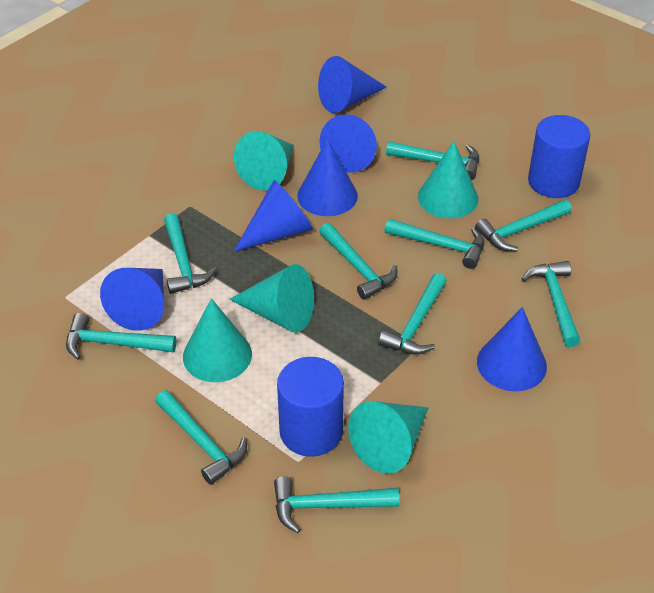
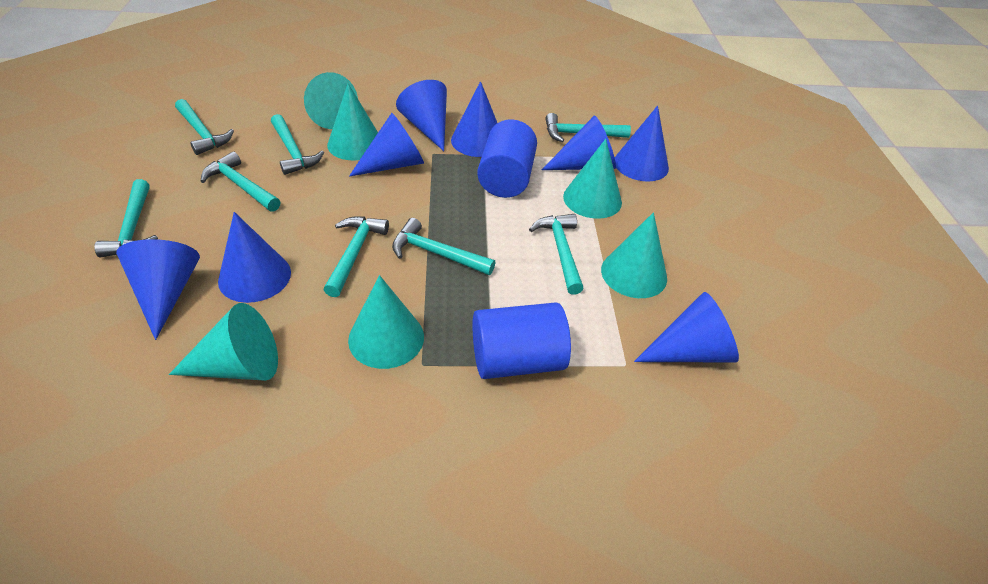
blue cone: 6 -> 8
turquoise cone: 5 -> 6
turquoise hammer: 10 -> 8

